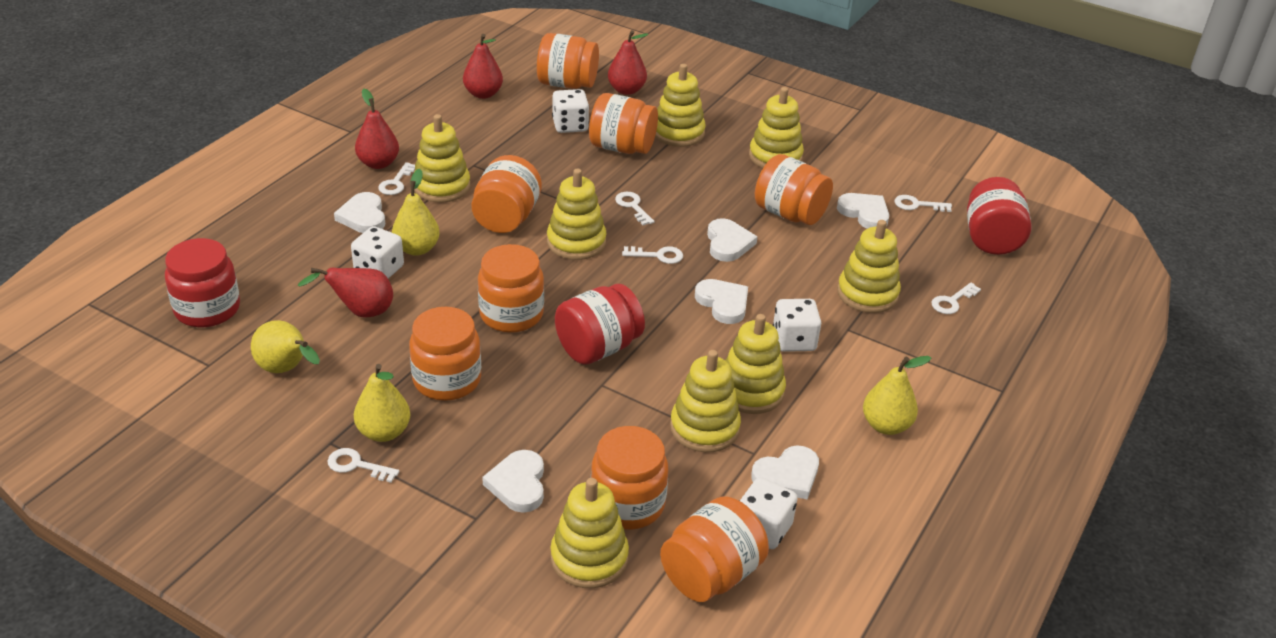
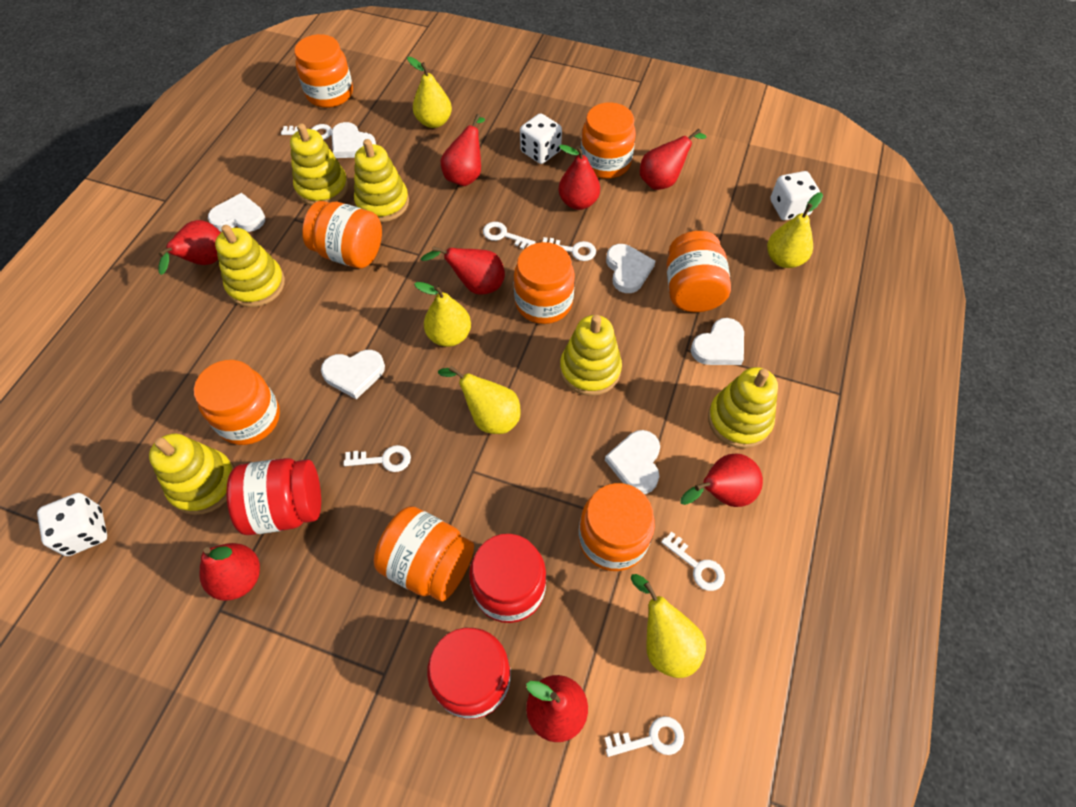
red pear: 4 -> 8
white dice: 4 -> 3
yellow pear: 4 -> 5
yellow stacking toy: 8 -> 6

